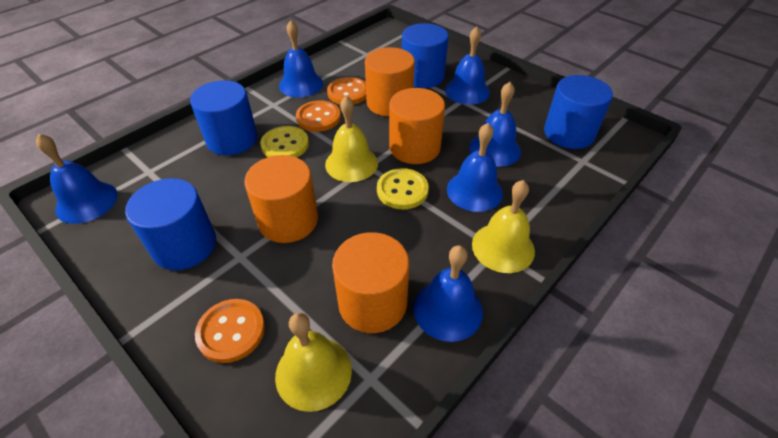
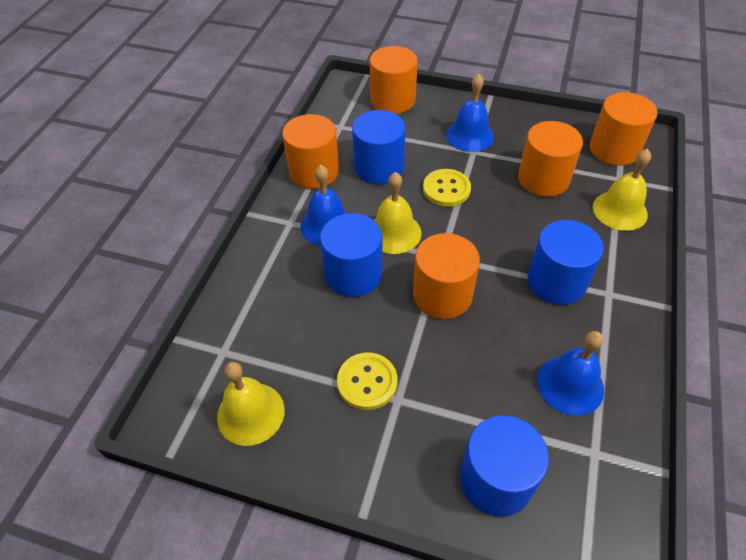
blue bell: 6 -> 3
orange button: 3 -> 0
orange cylinder: 4 -> 5

